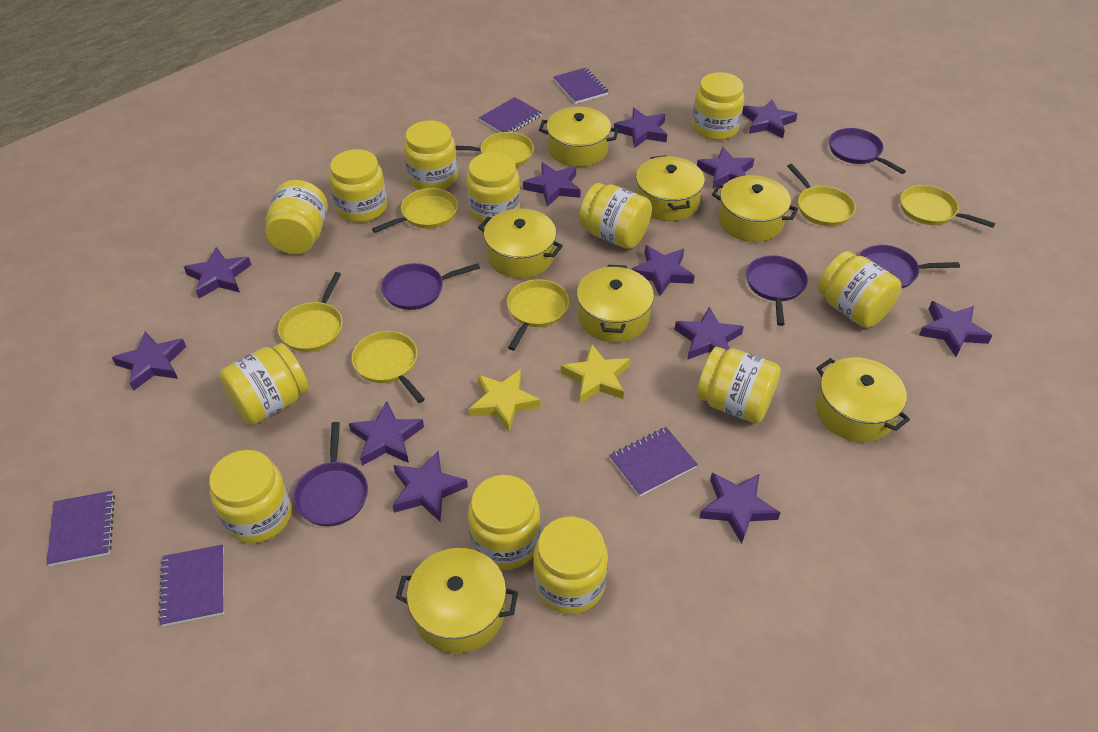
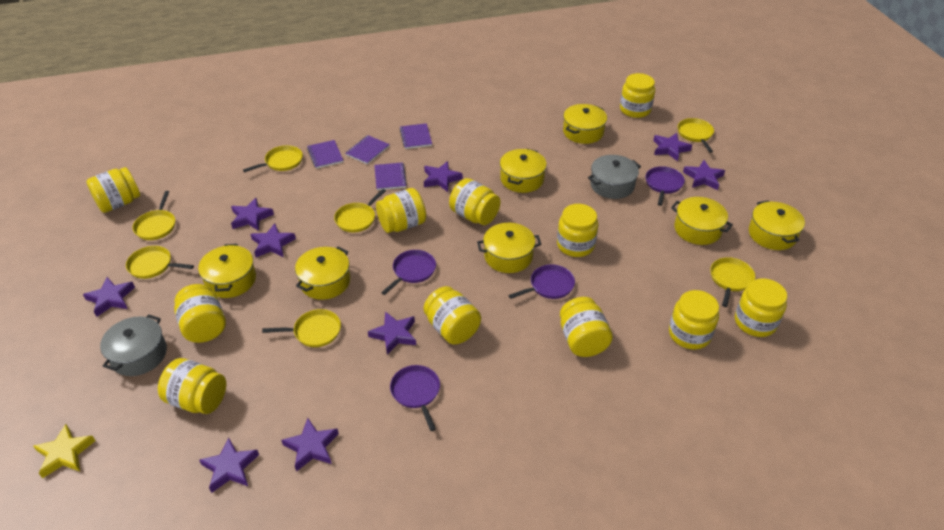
grey pot: 0 -> 2
purple notebook: 5 -> 4
purple pan: 5 -> 4
purple star: 12 -> 9
yellow jar: 12 -> 11
yellow star: 2 -> 1

